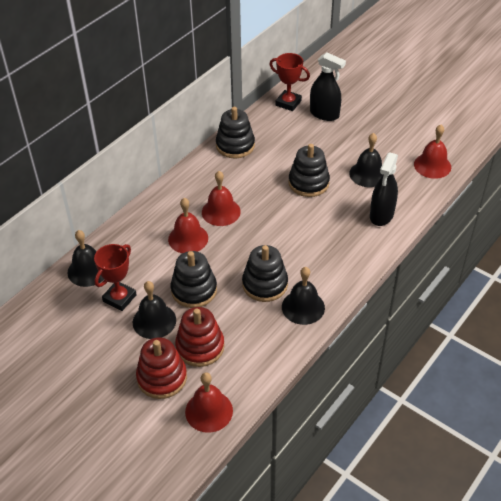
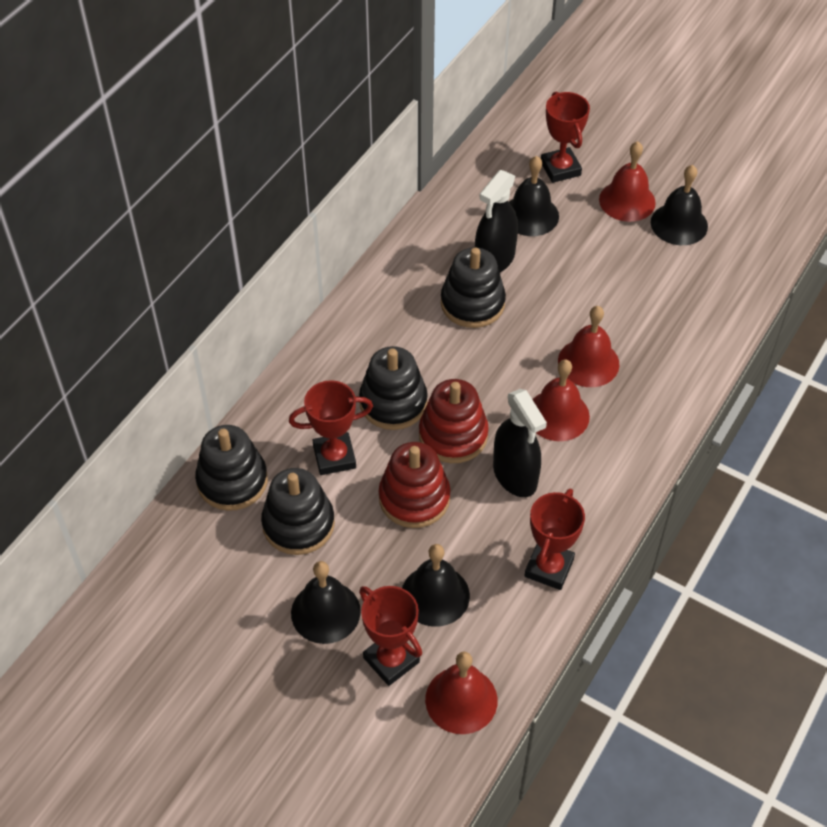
red trophy: 2 -> 4

